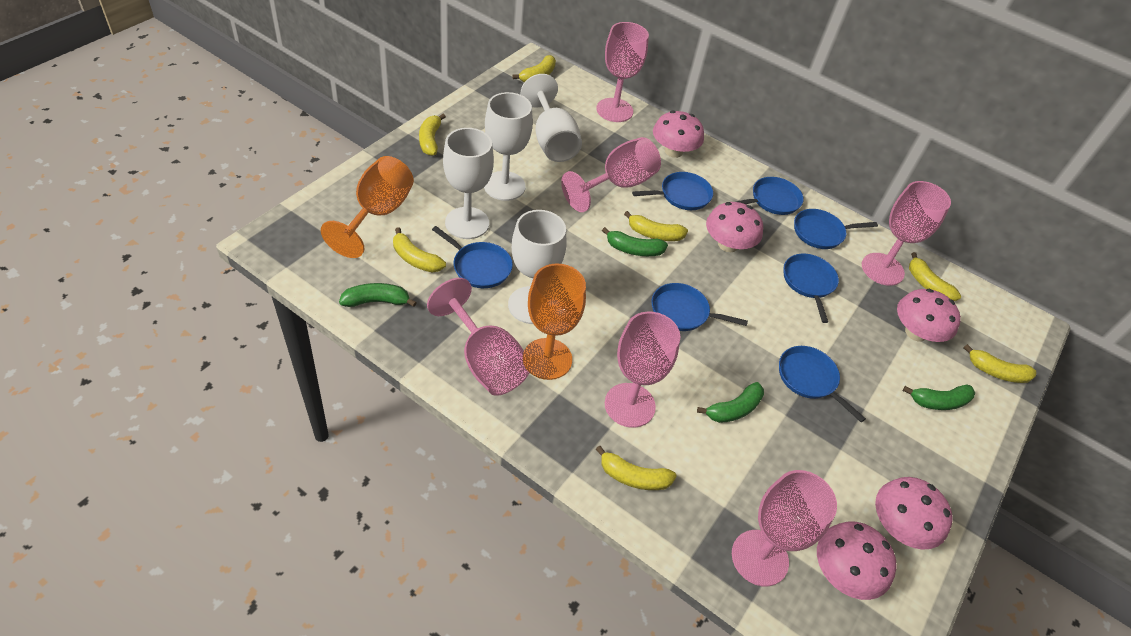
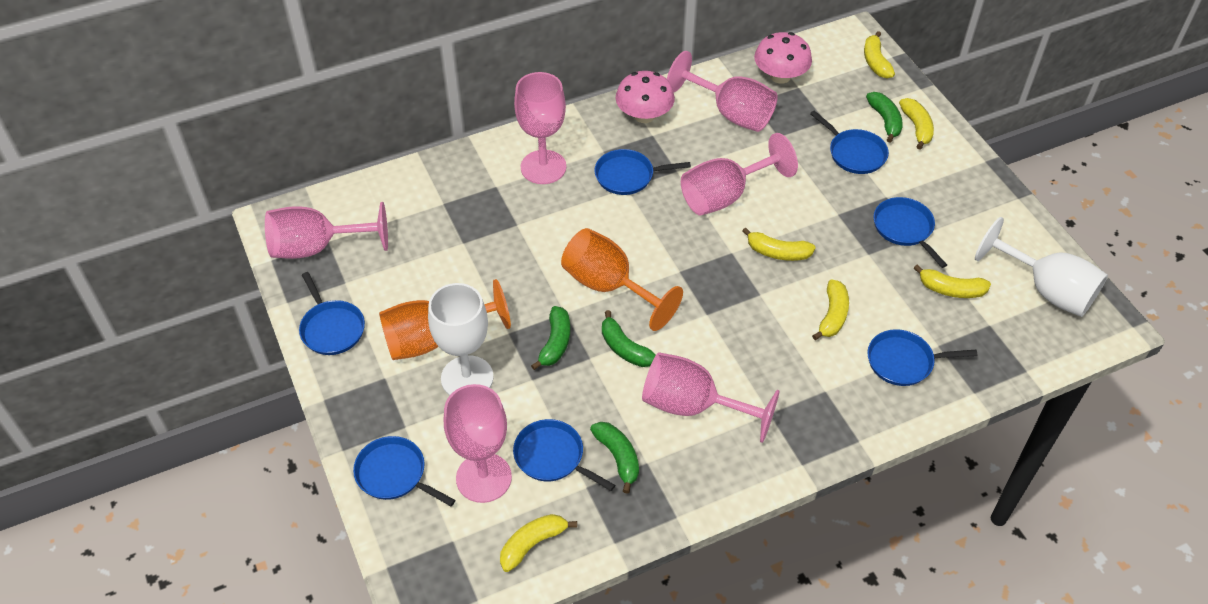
pink mushroom: 5 -> 2
white goblet: 4 -> 2
yellow banana: 7 -> 6

